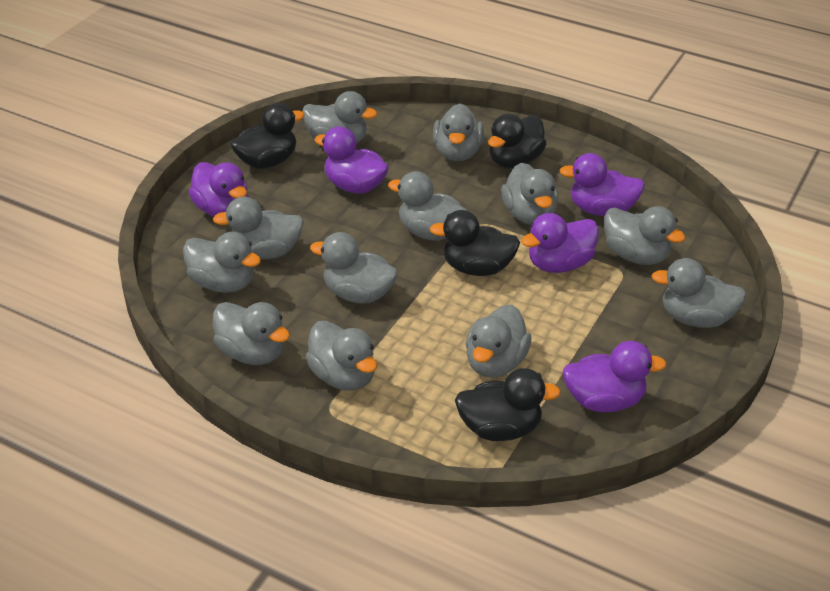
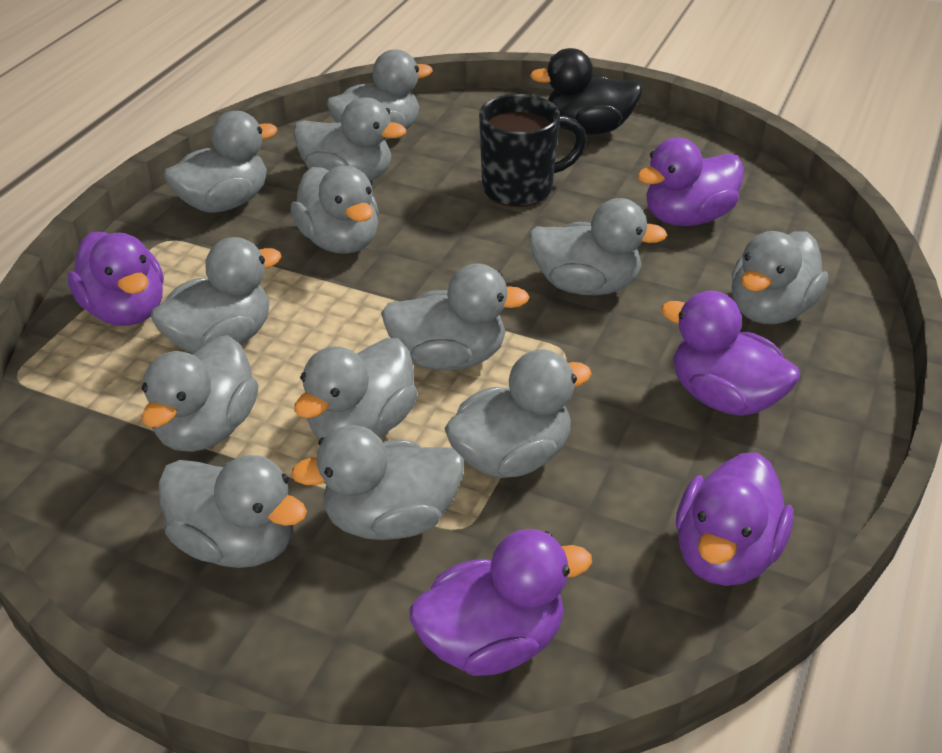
black duck: 4 -> 1
black mug: 0 -> 1
grey duck: 12 -> 13

